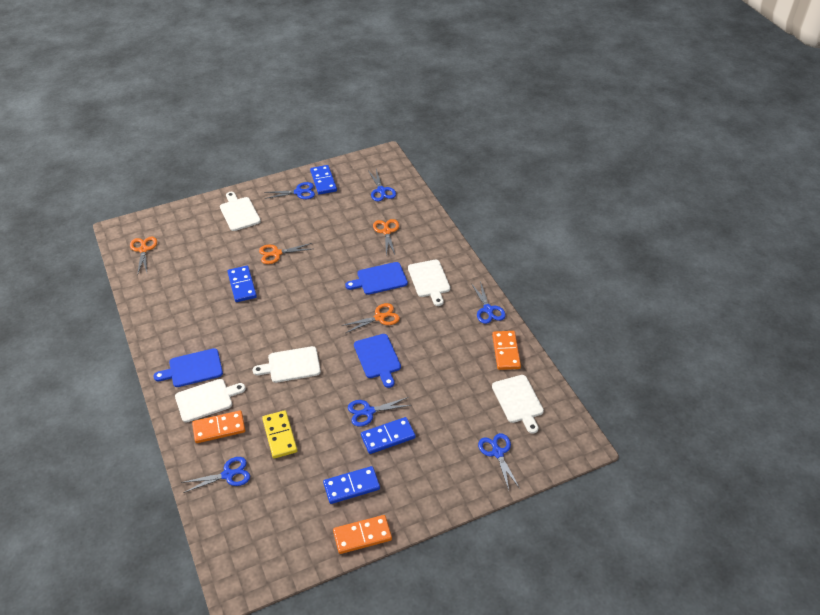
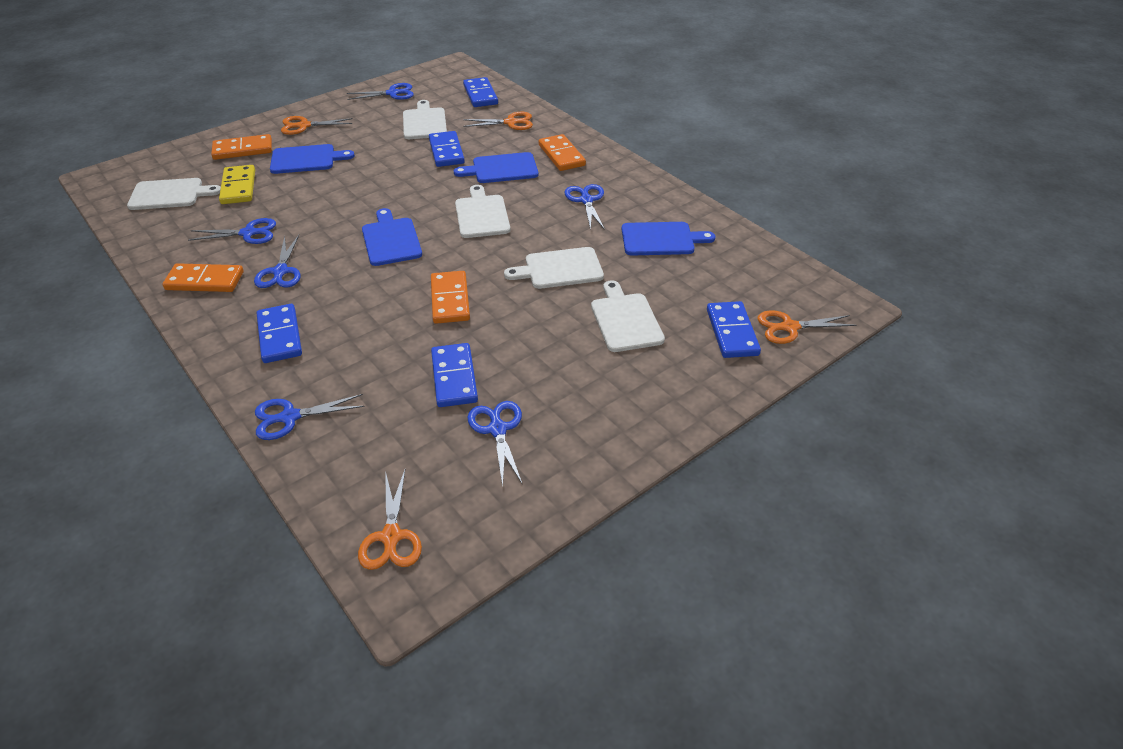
blue cutting board: 3 -> 4
blue domino: 4 -> 5
orange domino: 3 -> 4

